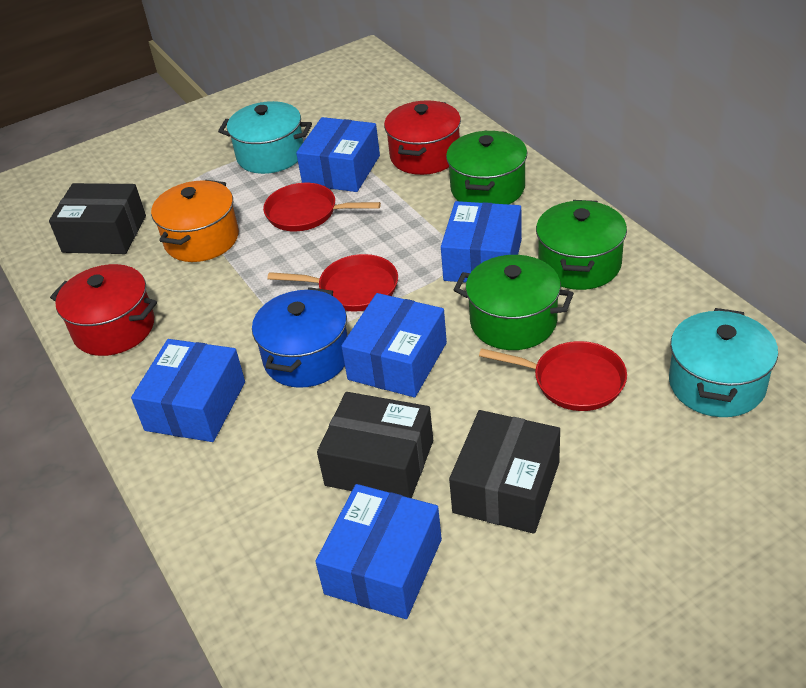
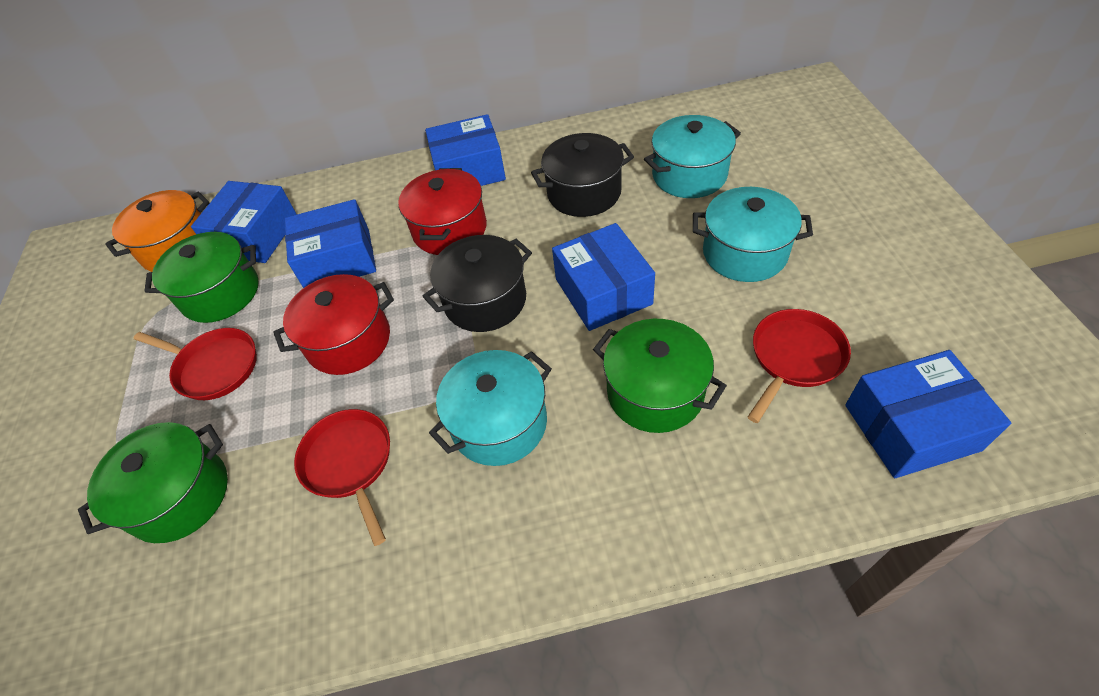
black box: 3 -> 0
black pot: 0 -> 2
blue pot: 1 -> 0
turquoise pot: 2 -> 3

